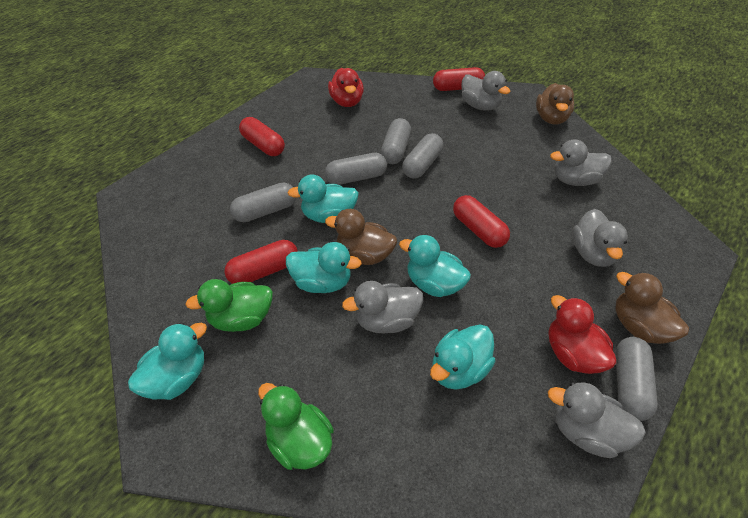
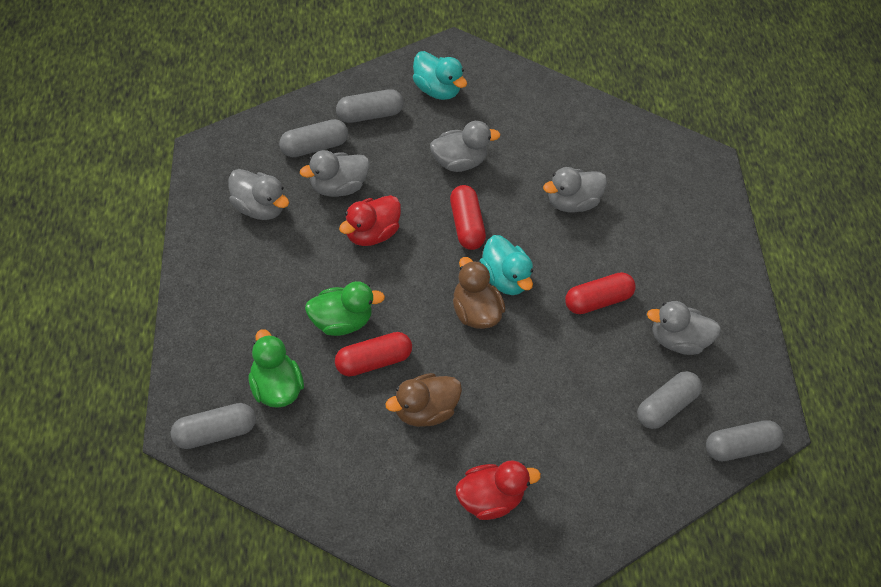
brown duck: 3 -> 2
red capsule: 4 -> 3
turquoise duck: 5 -> 2

